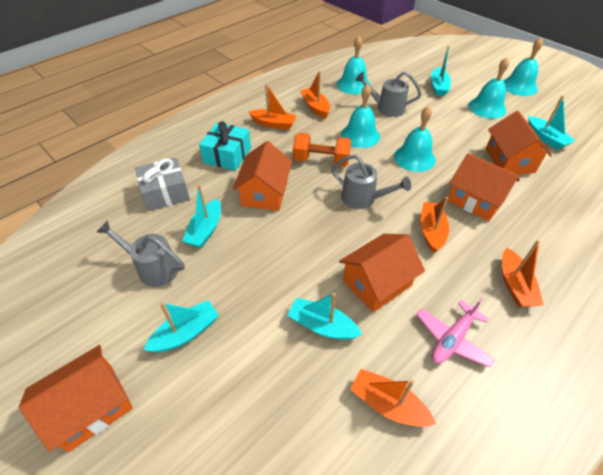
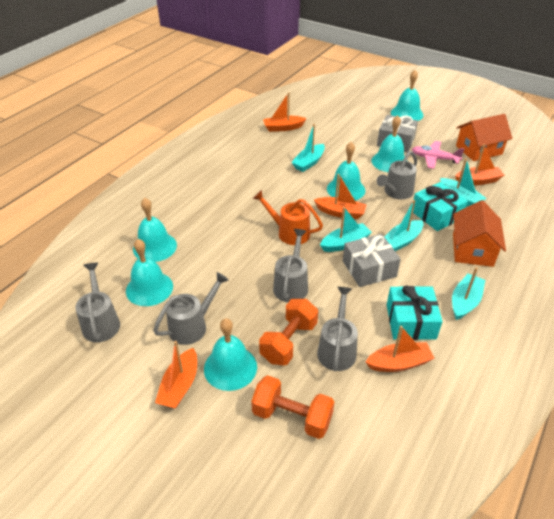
grey gift: 1 -> 2
grey watering can: 3 -> 5
orange dumbbell: 1 -> 2
orange house: 5 -> 2
orange watering can: 0 -> 1
turquoise bell: 5 -> 6
turquoise gift: 1 -> 2

